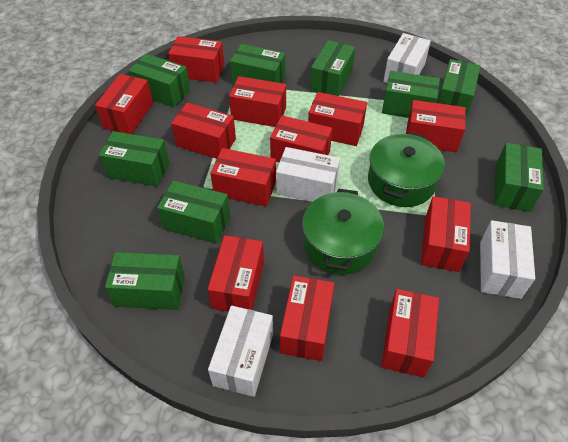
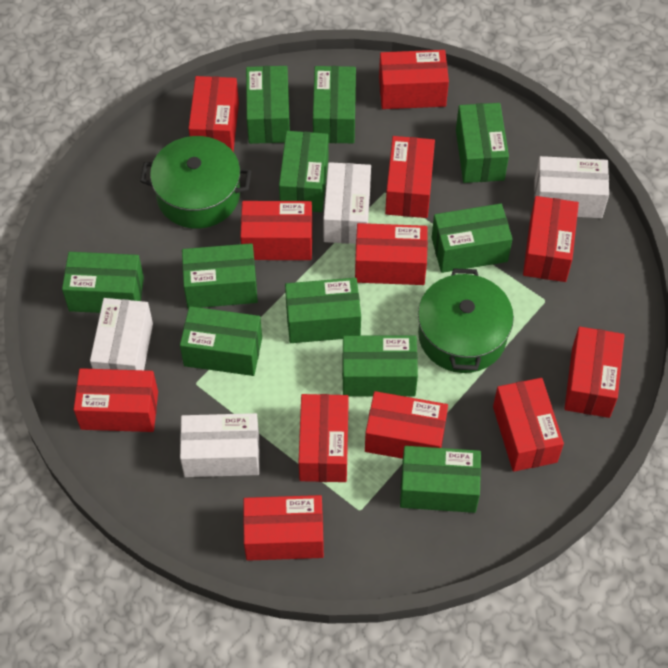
green box: 9 -> 11

